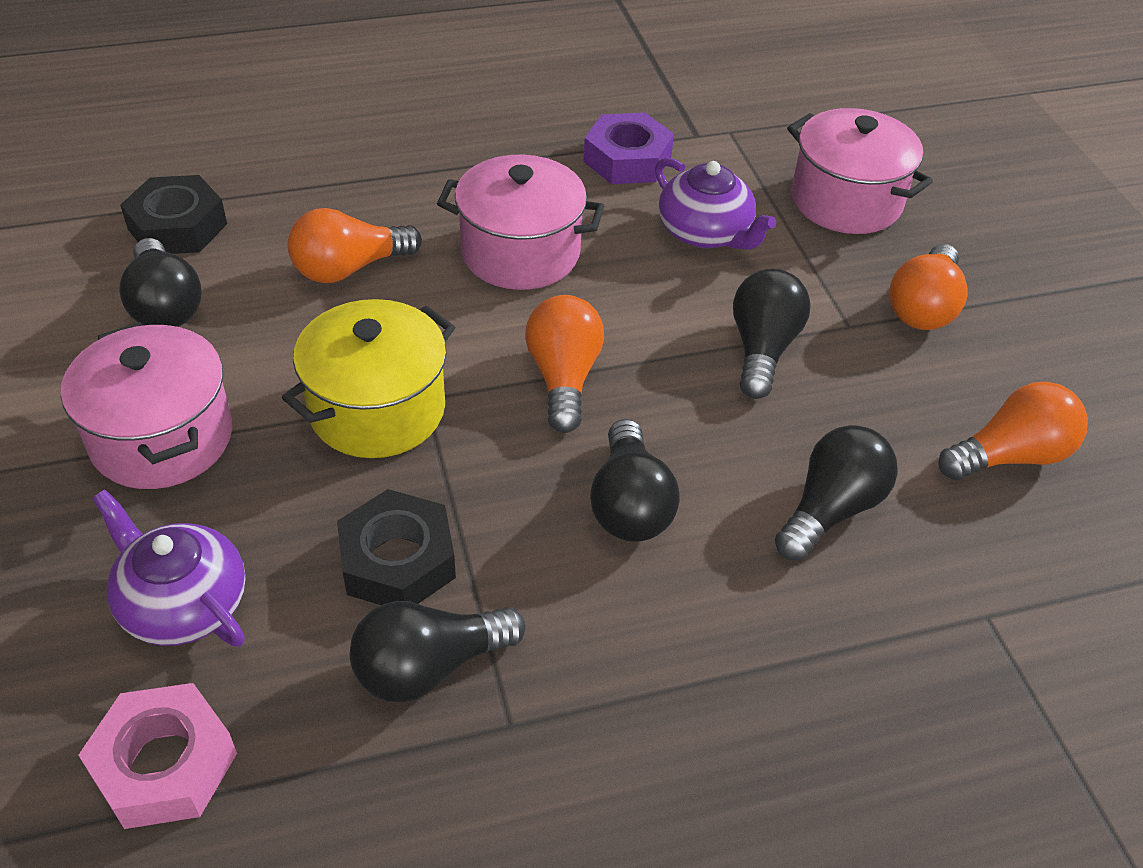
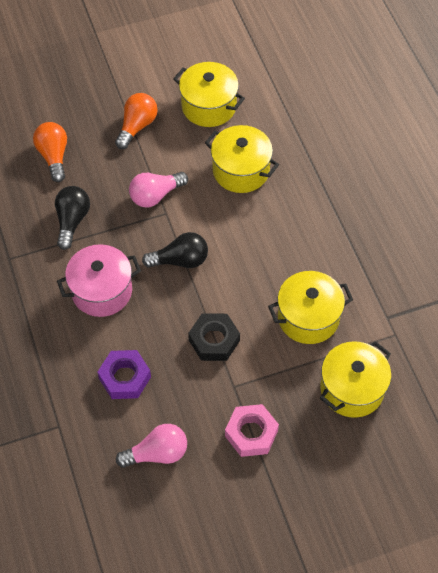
black light bulb: 5 -> 2
black nut: 2 -> 1
orange light bulb: 4 -> 2
pink light bulb: 0 -> 2
pink pot: 3 -> 1
purple teapot: 2 -> 0
yellow pot: 1 -> 4

